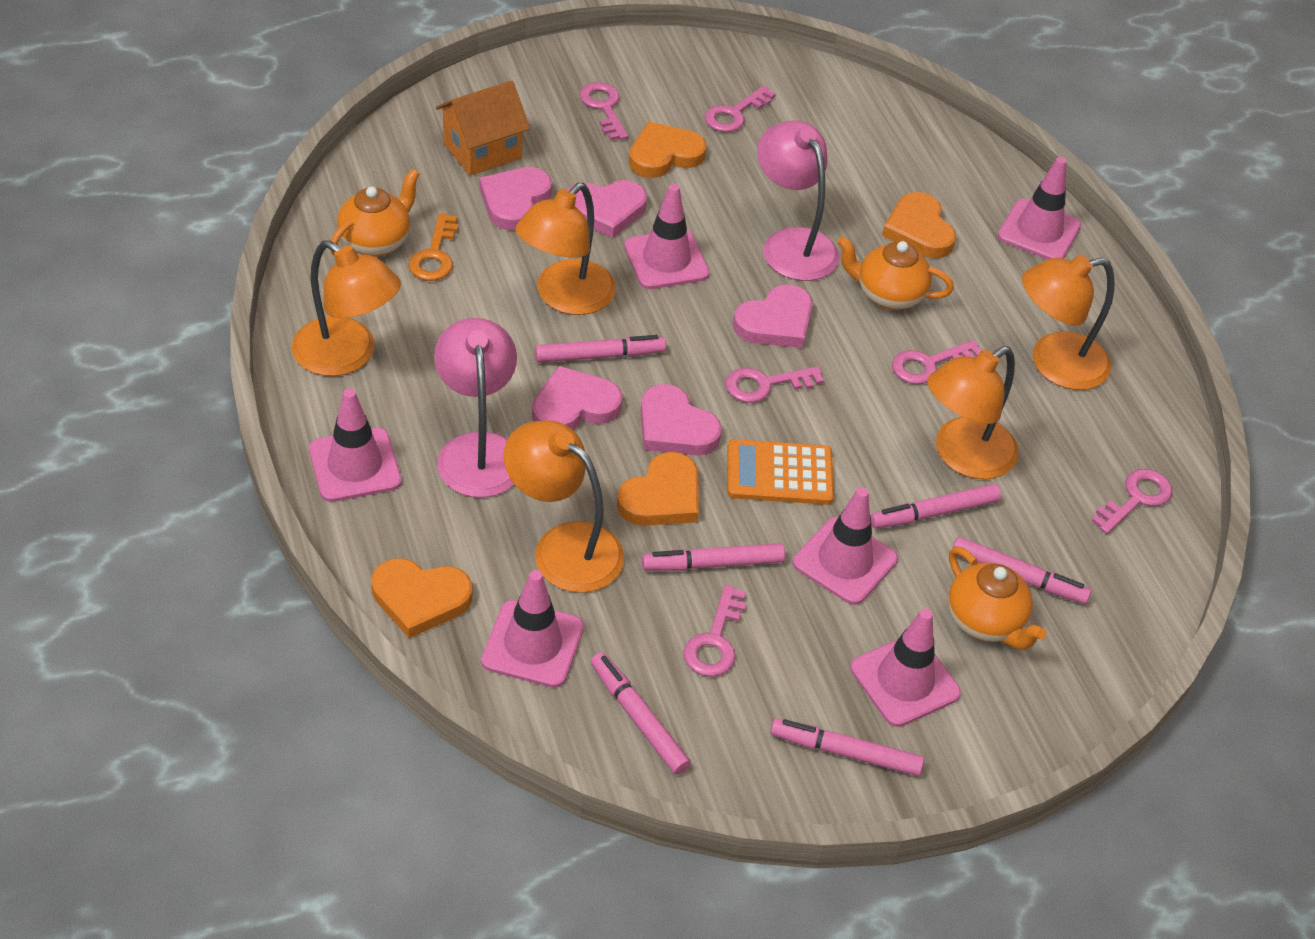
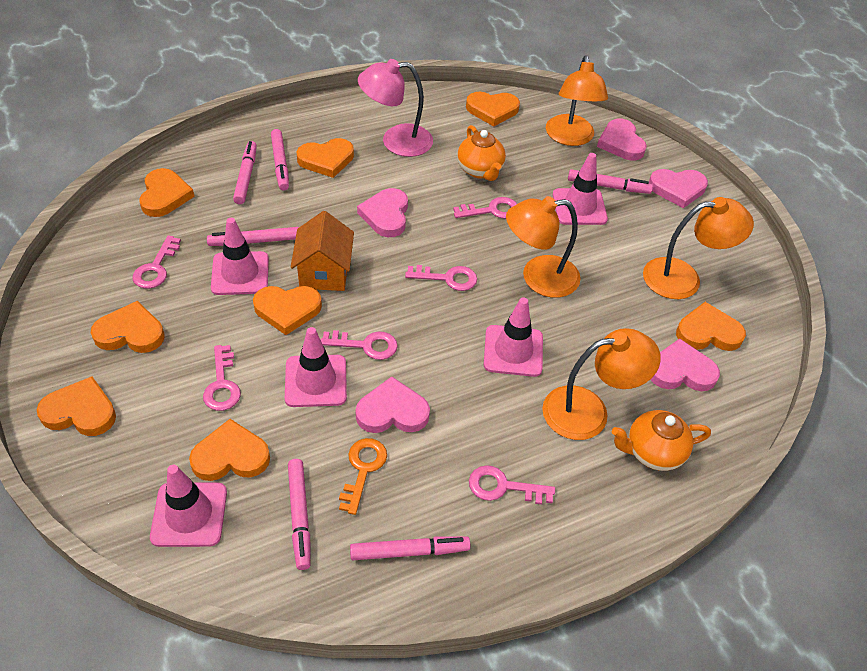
orange calculator: 1 -> 0
orange heart: 4 -> 8
orange lamp: 5 -> 4
orange teapot: 3 -> 2
pink lamp: 2 -> 1
pink traffic cone: 6 -> 5

